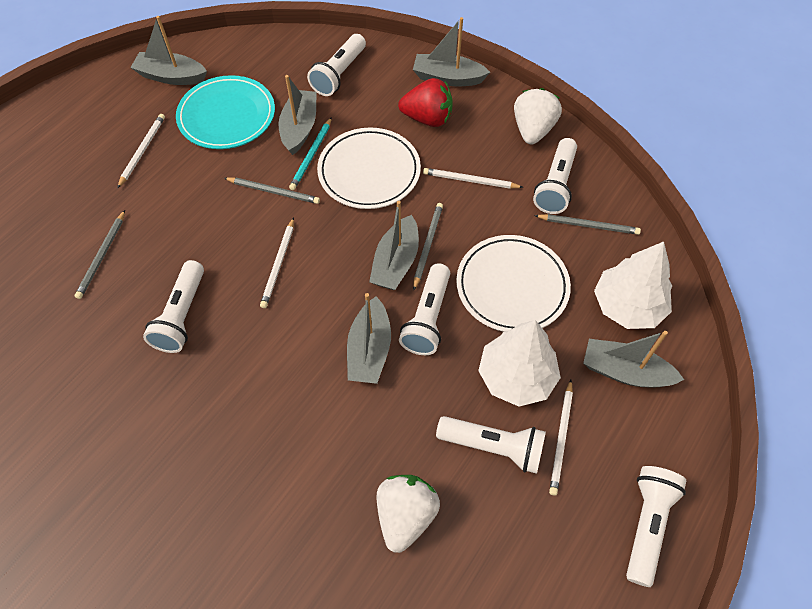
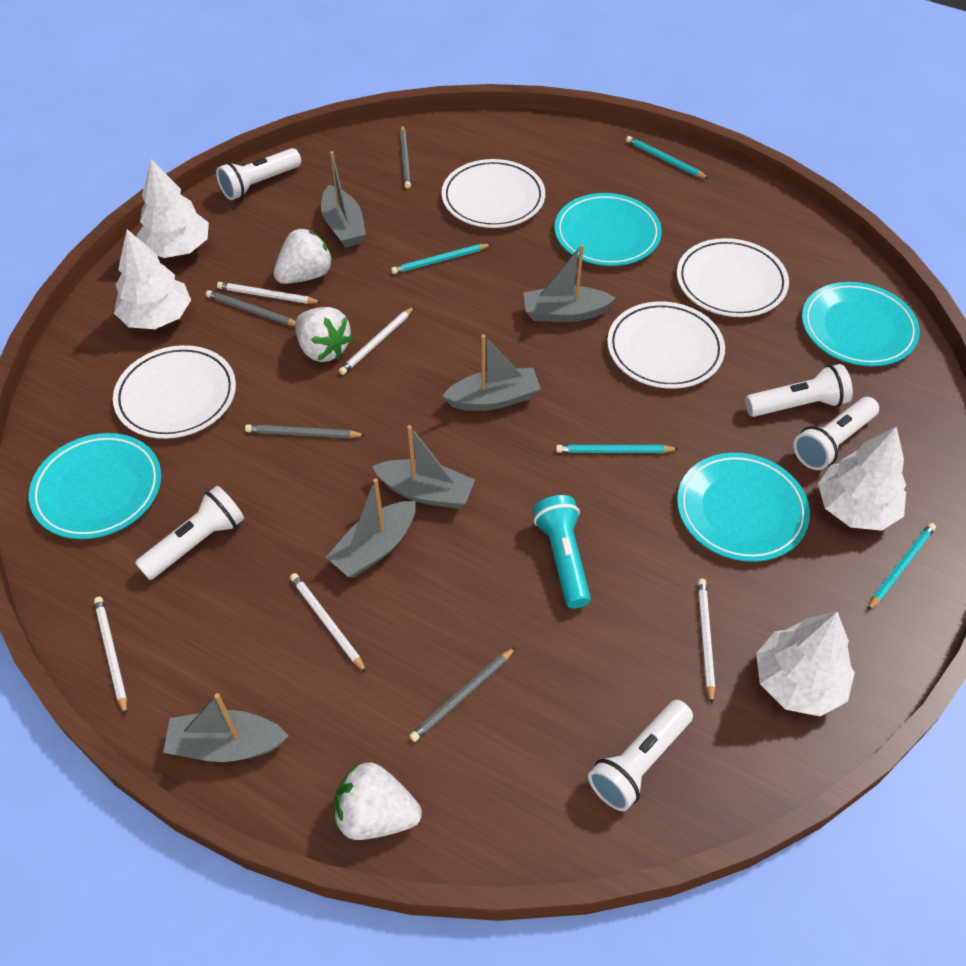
red strawberry: 1 -> 0
turquoise flashlight: 0 -> 1
turquoise pencil: 1 -> 4
turquoise plate: 1 -> 4
white flashlight: 6 -> 5
white pencil: 4 -> 5
white plate: 2 -> 4
white strawberry: 2 -> 3
white tree: 2 -> 4

